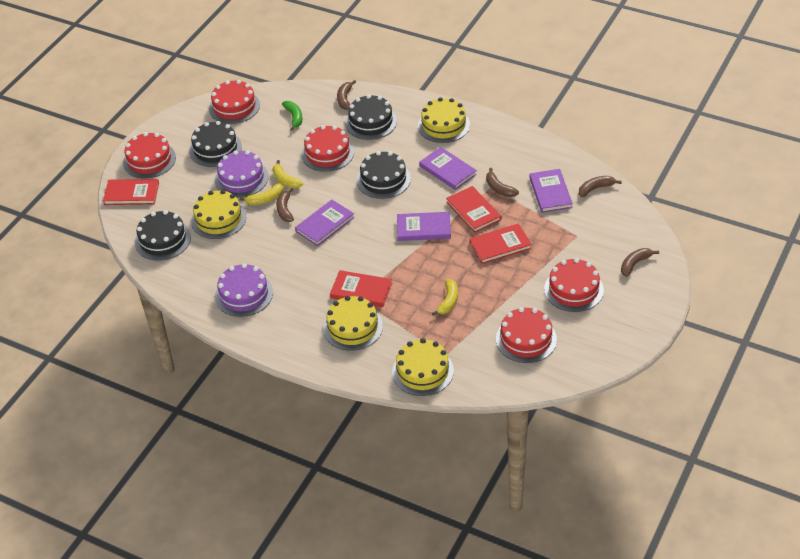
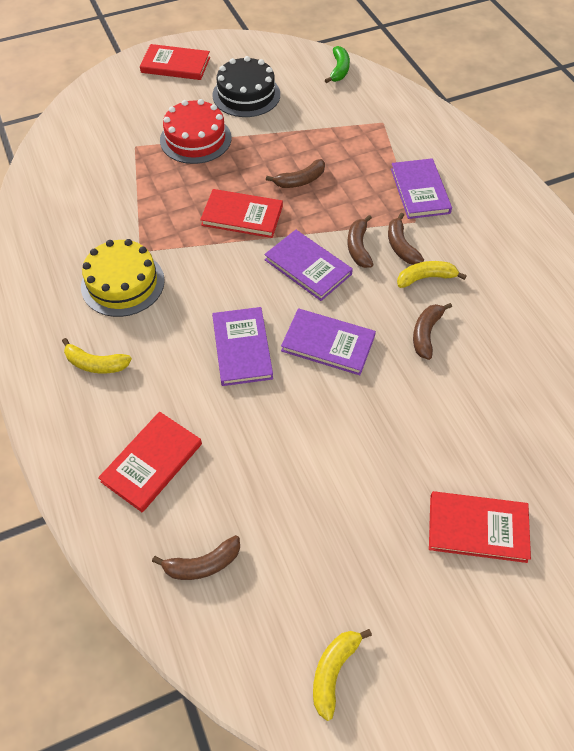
black cake: 4 -> 1
purple cake: 2 -> 0
red cake: 5 -> 1
yellow cake: 4 -> 1

